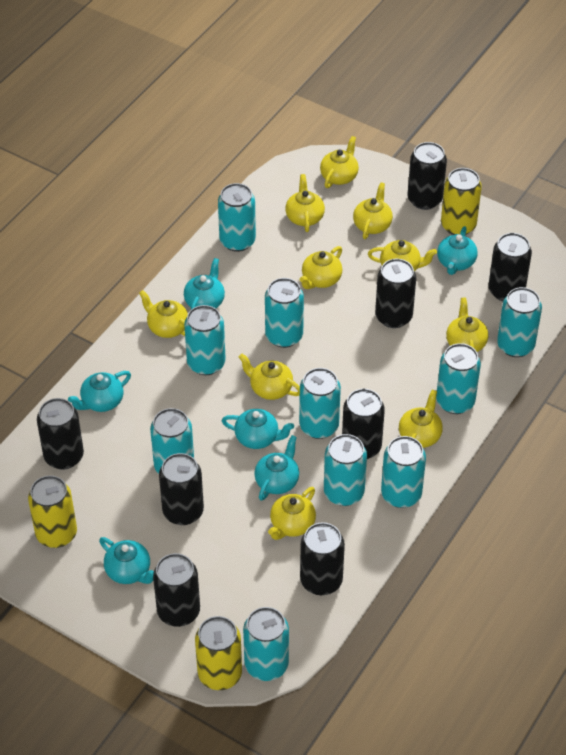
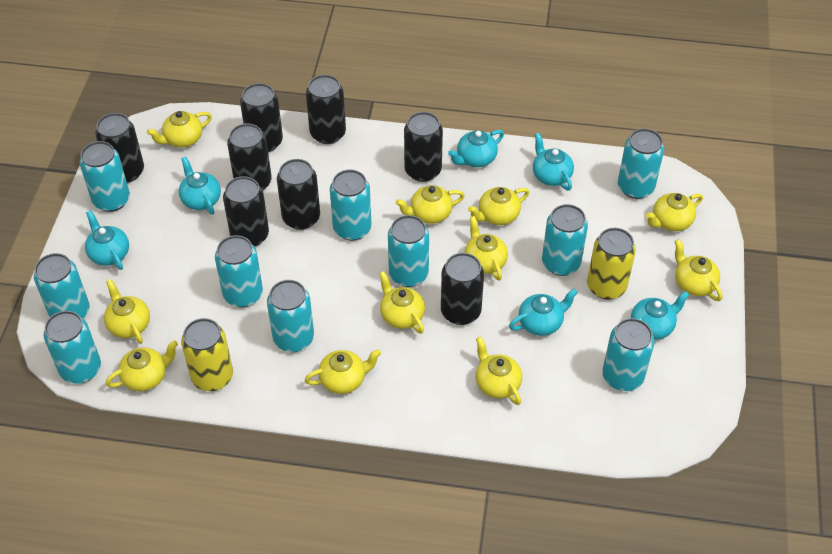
yellow can: 3 -> 2
yellow teapot: 10 -> 11

